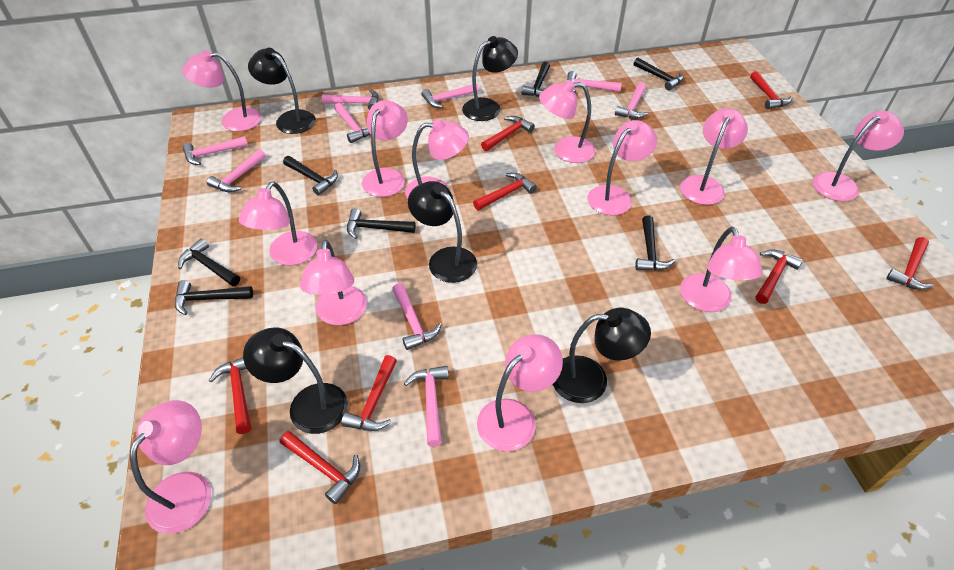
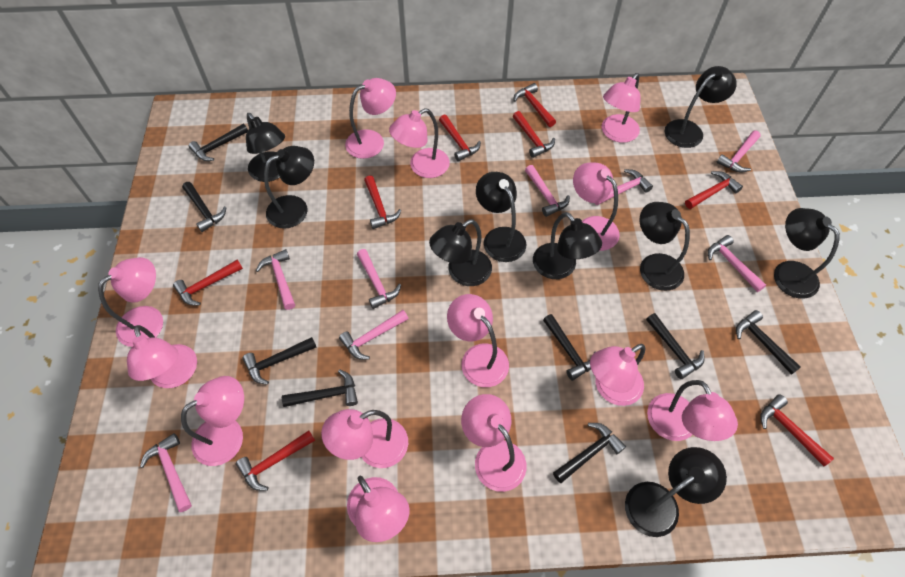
black hammer: 7 -> 8
black lamp: 5 -> 9
pink hammer: 9 -> 8
pink lamp: 12 -> 13

